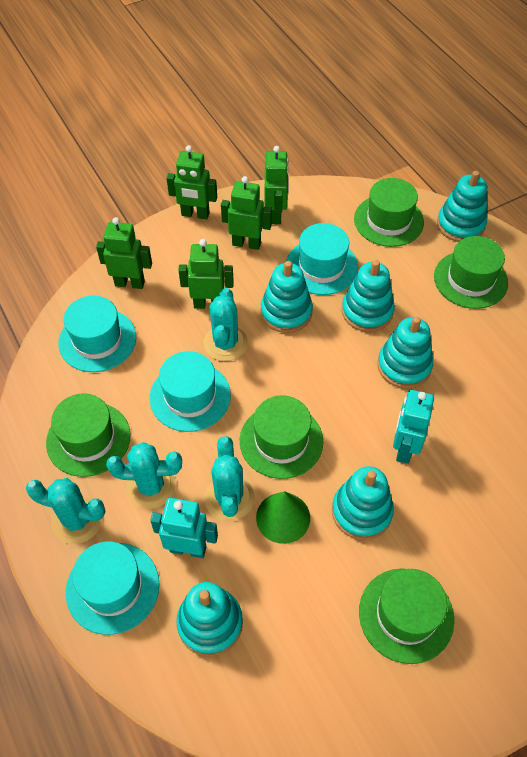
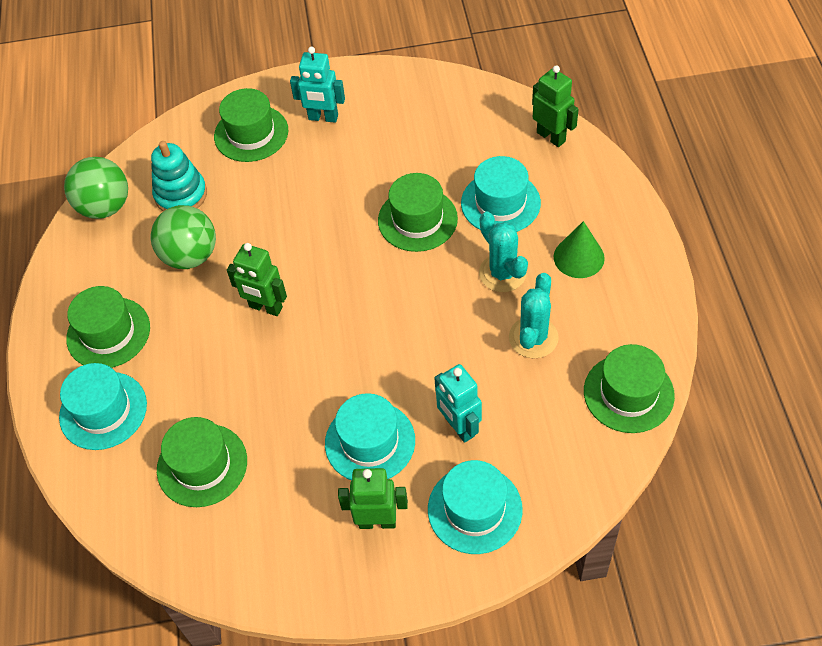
green ball: 0 -> 2
green robot: 5 -> 3
turquoise cactus: 4 -> 2
turquoise stacking toy: 6 -> 1

